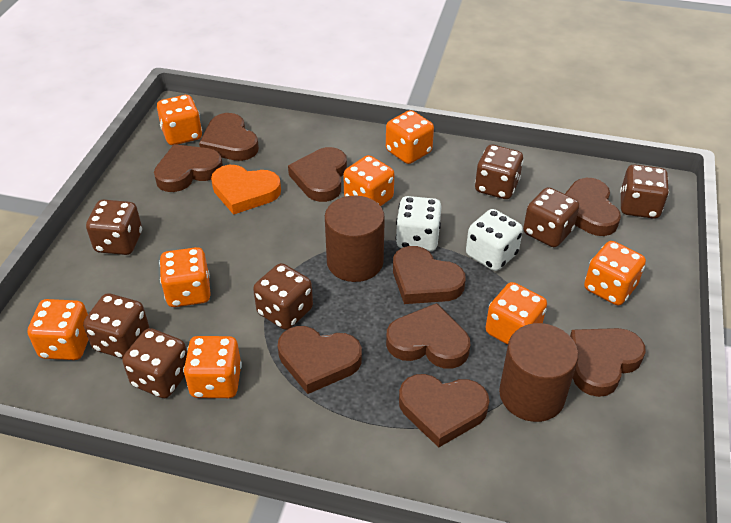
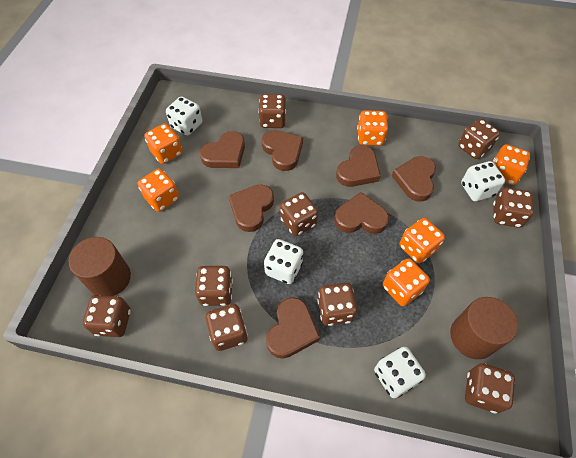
brown dice: 7 -> 9
brown heart: 9 -> 7
orange dice: 8 -> 6
orange heart: 1 -> 0
white dice: 2 -> 4

